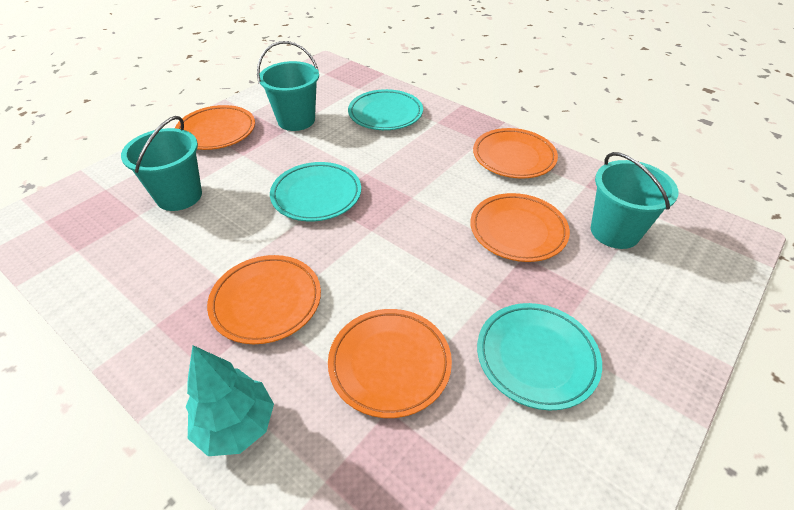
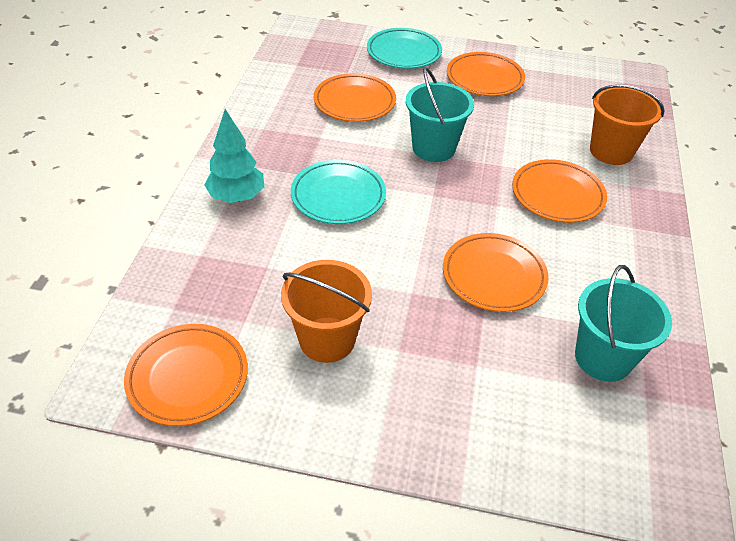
orange bucket: 0 -> 2
turquoise bucket: 3 -> 2
turquoise plate: 3 -> 2

